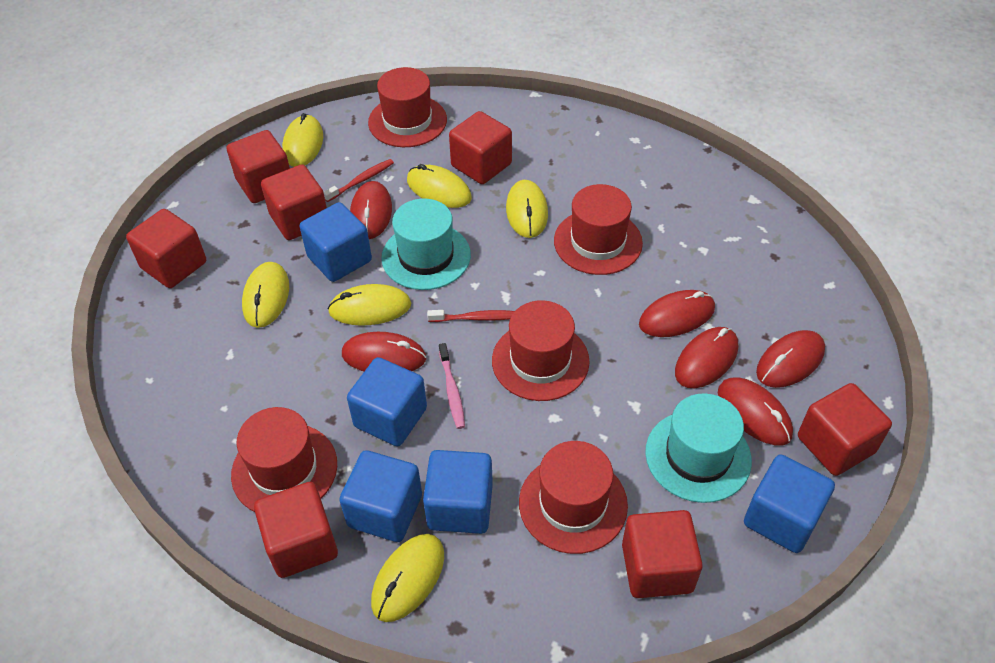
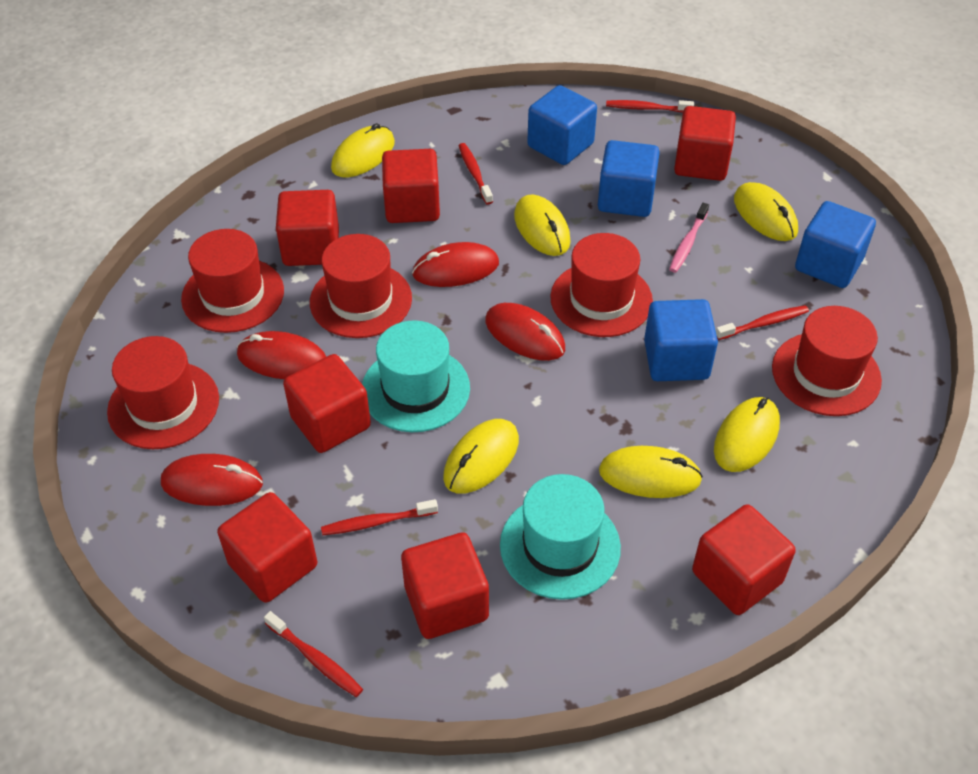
blue cube: 5 -> 4
red mouse: 6 -> 4
red toothbrush: 2 -> 5

